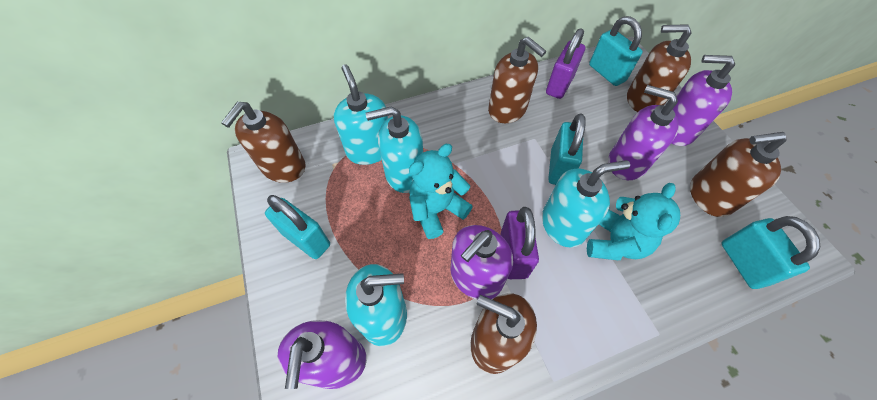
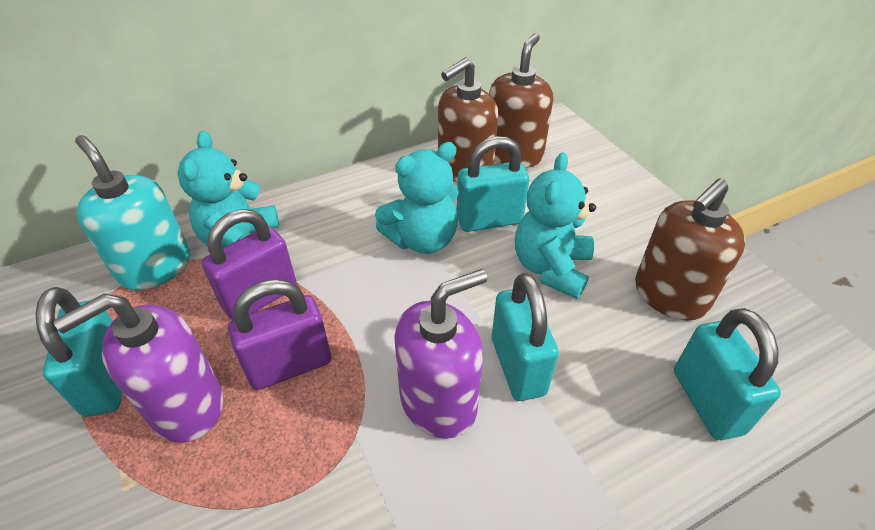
brown soap dispenser: 5 -> 3
purple soap dispenser: 4 -> 2
turquoise soap dispenser: 4 -> 1
turquoise teddy bear: 2 -> 3

